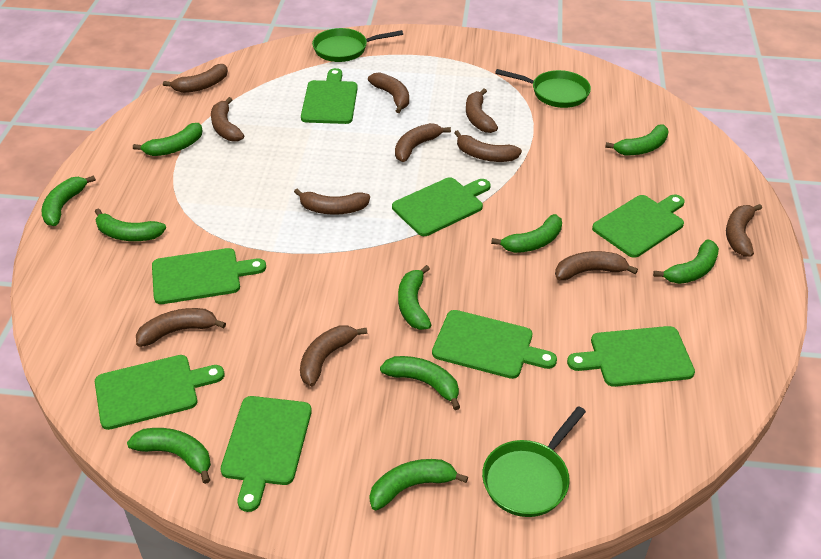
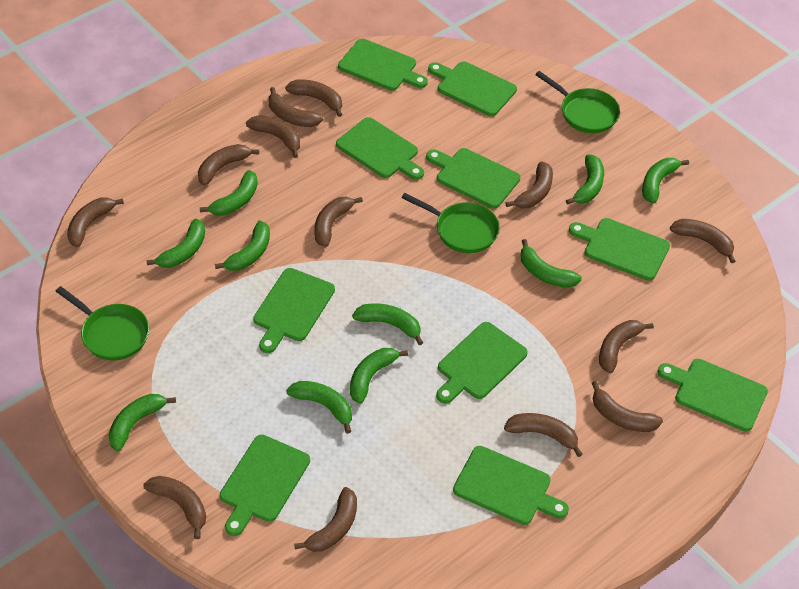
brown banana: 11 -> 13
green cutting board: 8 -> 10

